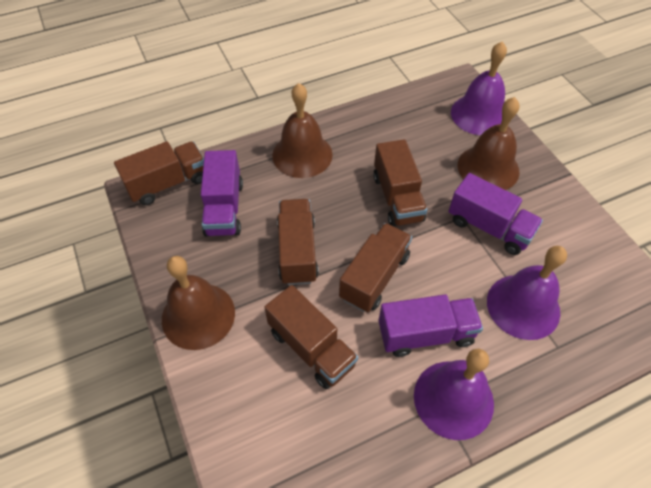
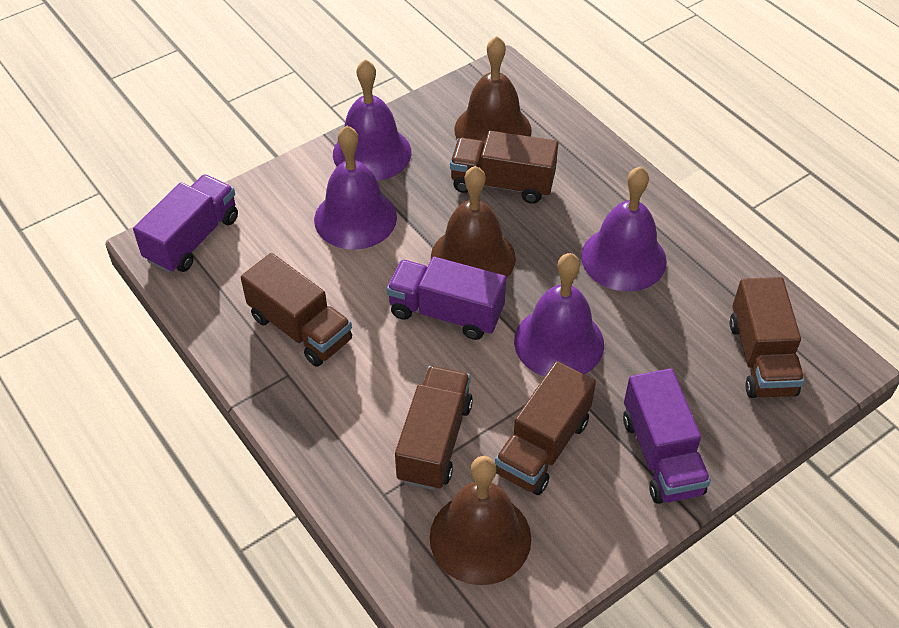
purple bell: 3 -> 4

